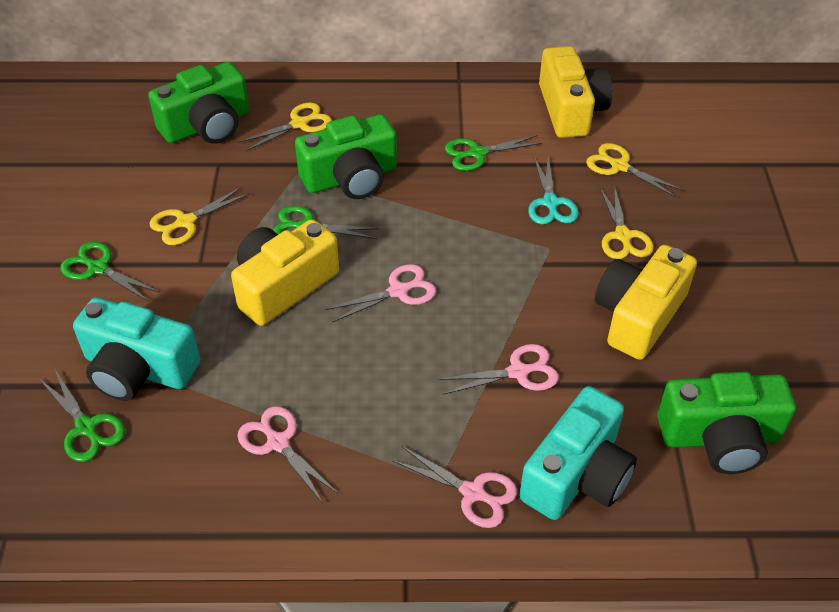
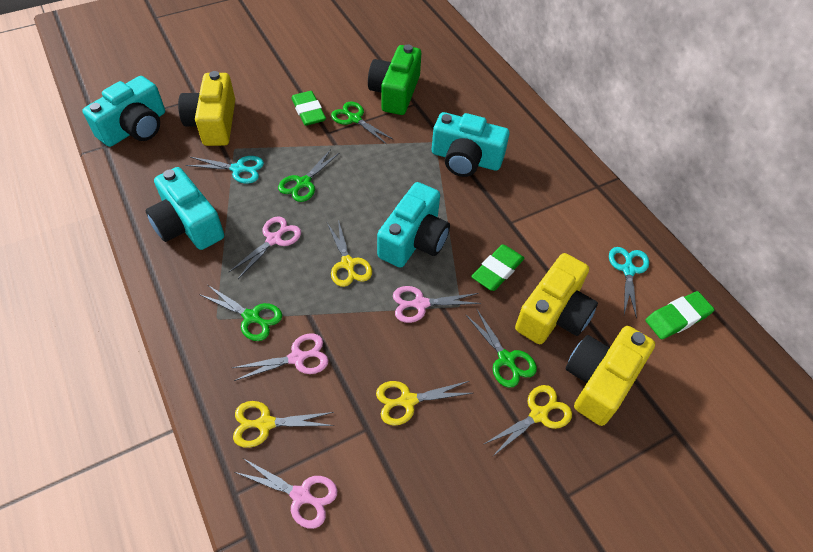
green camera: 3 -> 1
green eraser: 0 -> 3
turquoise camera: 2 -> 4
turquoise scissors: 1 -> 2

